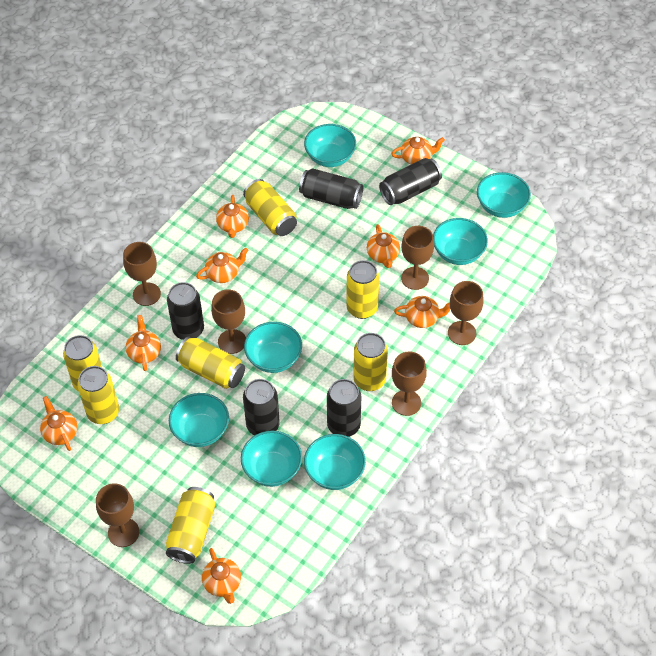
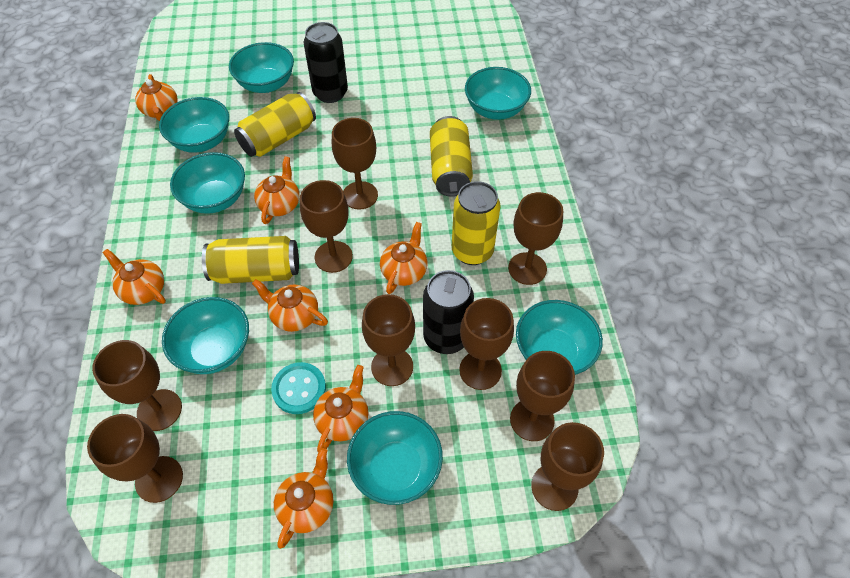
black can: 5 -> 2
brown goblet: 6 -> 9
orange teapot: 8 -> 7
turquoise button: 0 -> 1
yellow can: 7 -> 4

